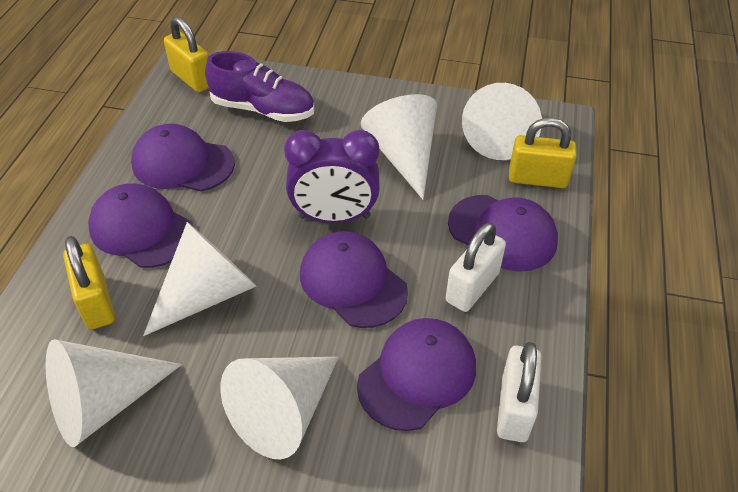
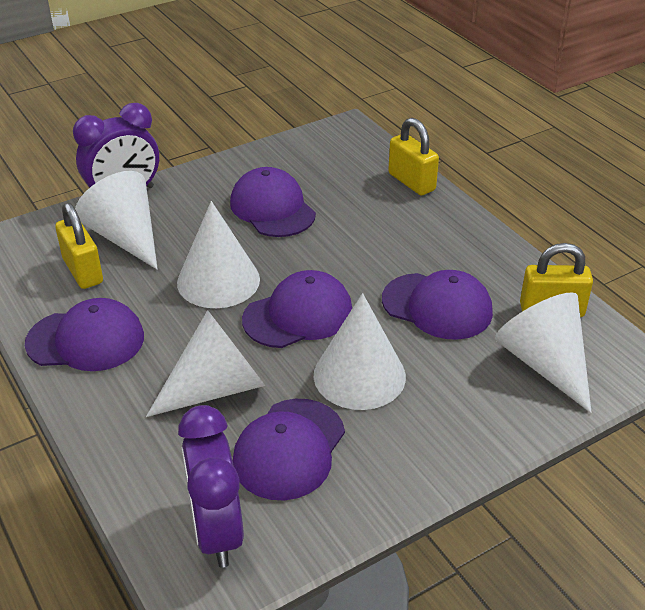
purple clock: 1 -> 2
purple shoe: 1 -> 0
white padlock: 2 -> 0

